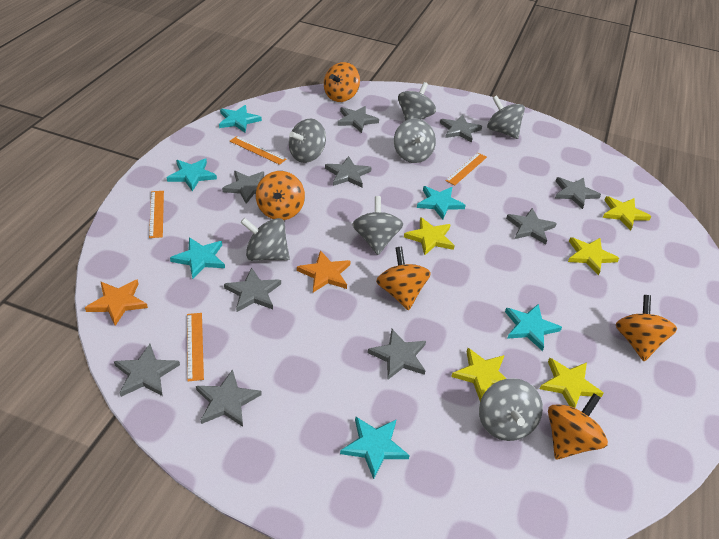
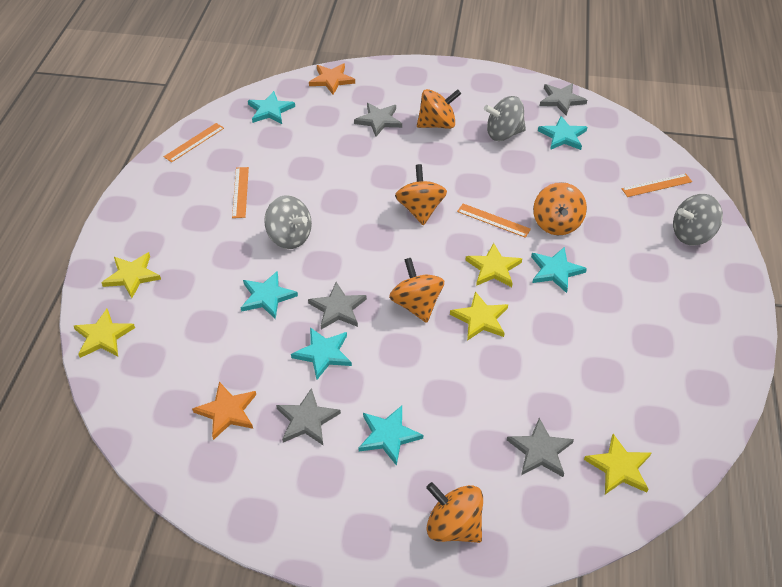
grey spinning top: 7 -> 3
grey star: 10 -> 5

